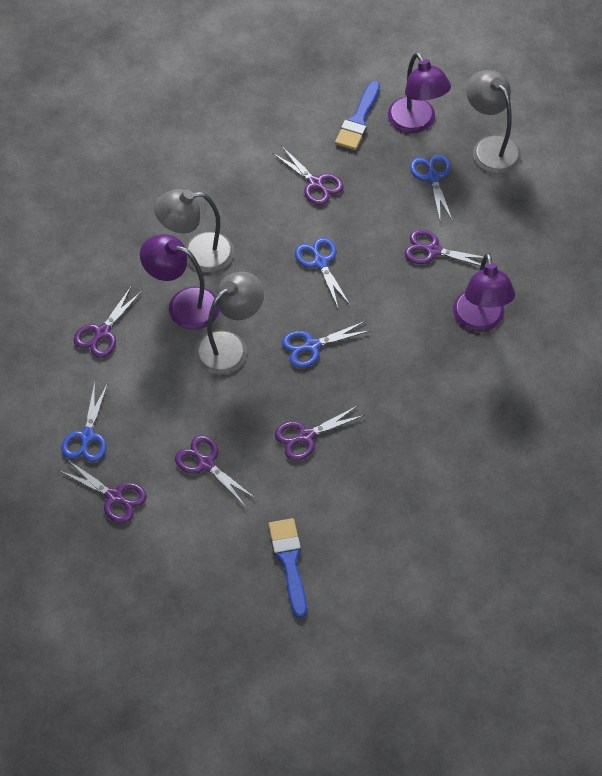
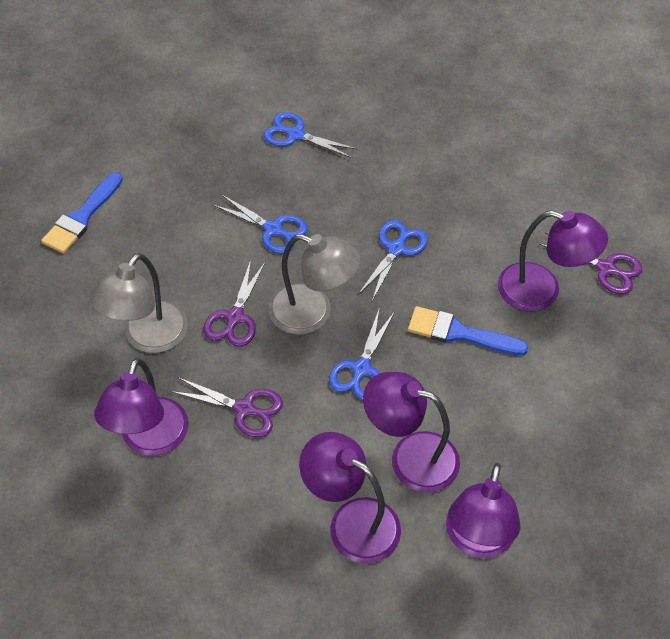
grey lamp: 3 -> 2
purple lamp: 3 -> 5
purple scissors: 6 -> 3

